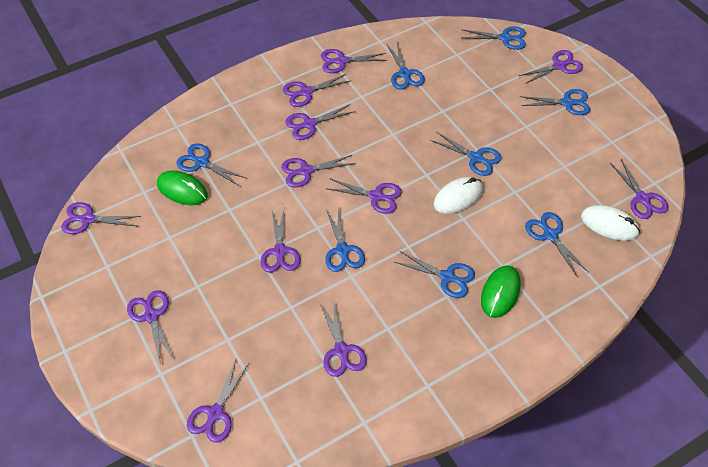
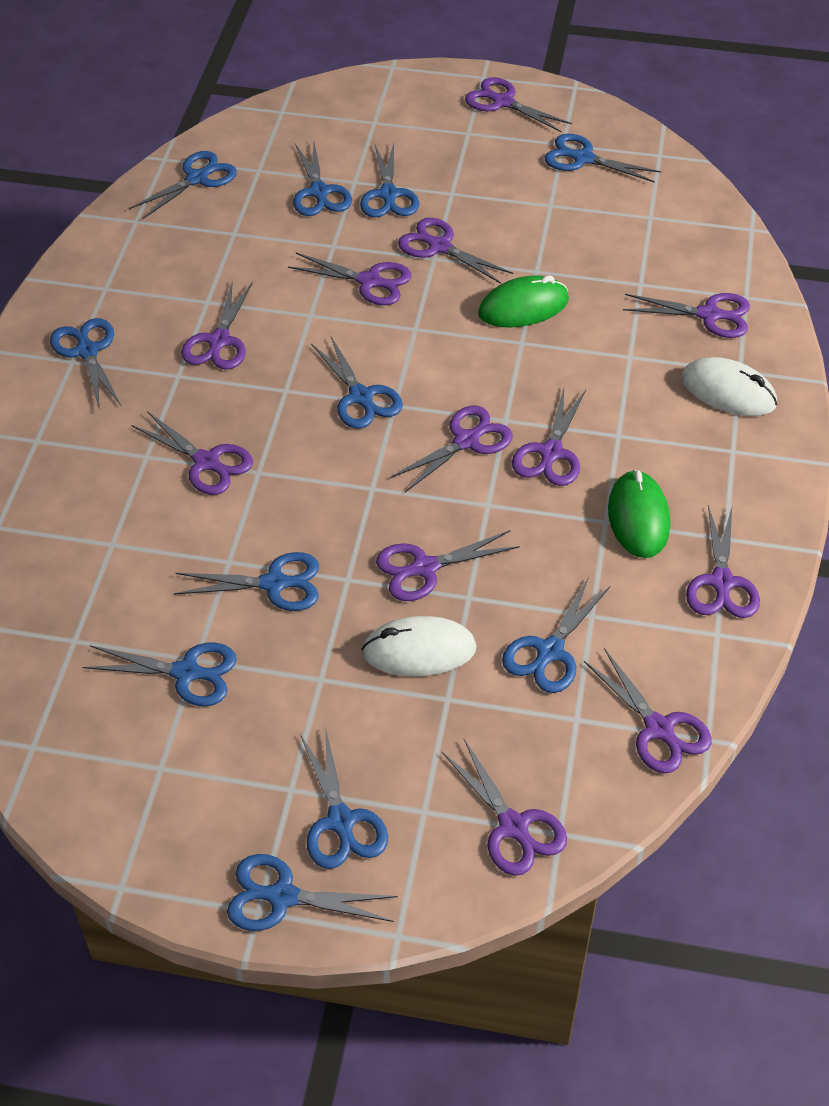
blue scissors: 8 -> 11

